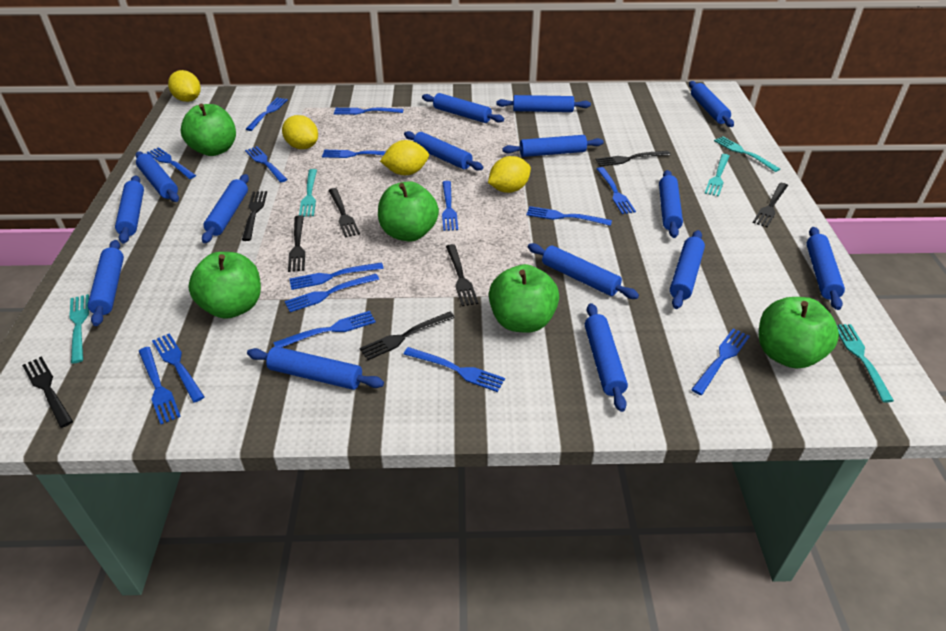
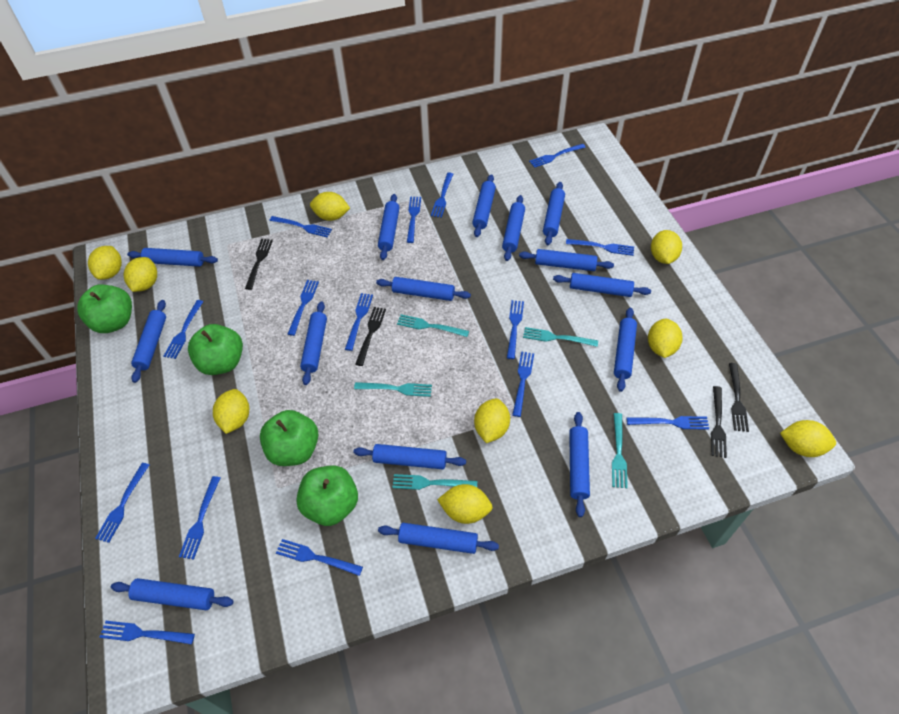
black fork: 8 -> 4
green apple: 5 -> 4
yellow lemon: 4 -> 9

